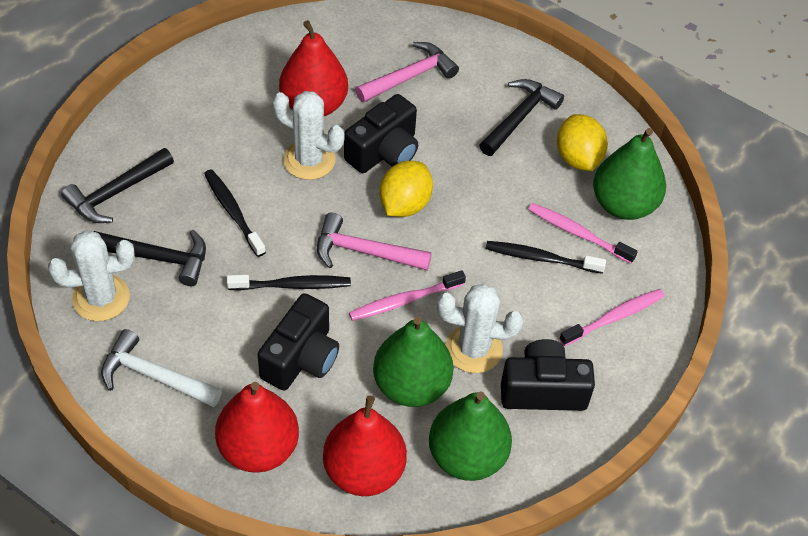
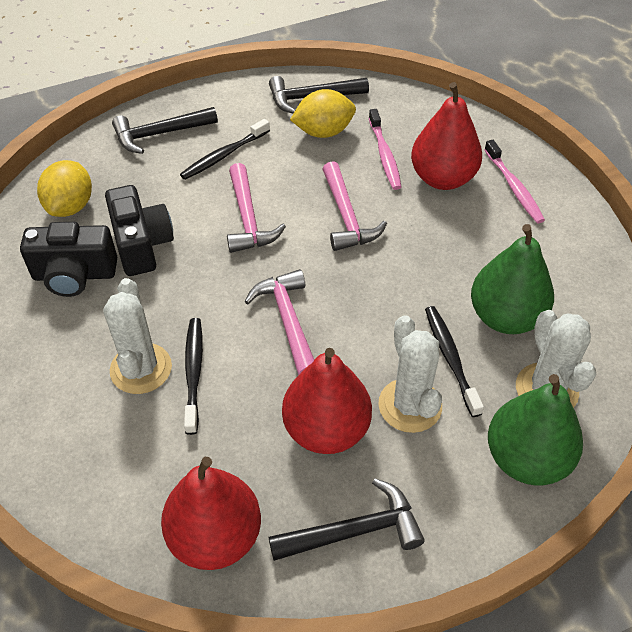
black camera: 3 -> 2
green pear: 3 -> 2
pink hammer: 2 -> 3
pink toothbrush: 3 -> 2
white hammer: 1 -> 0

